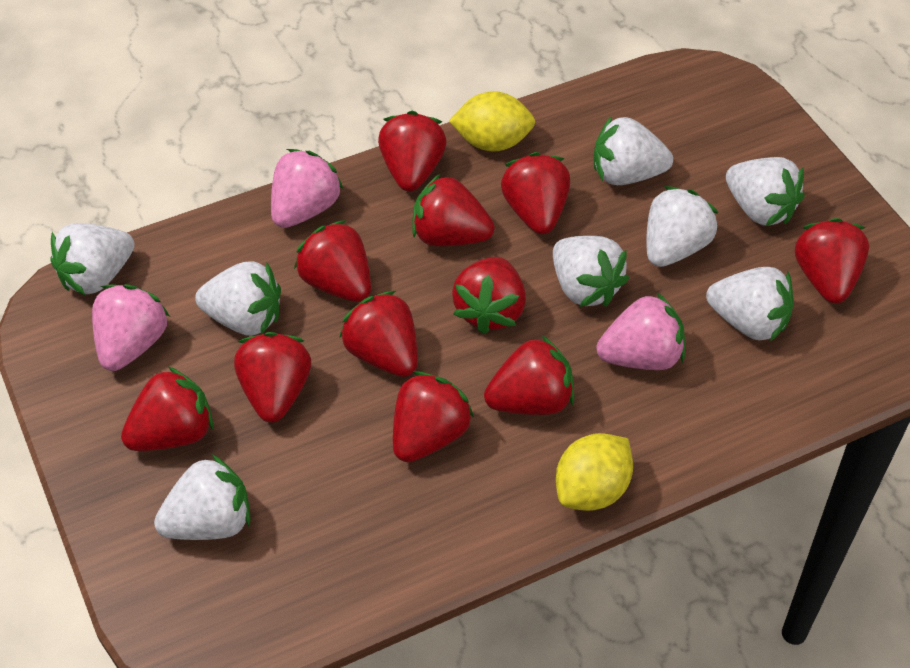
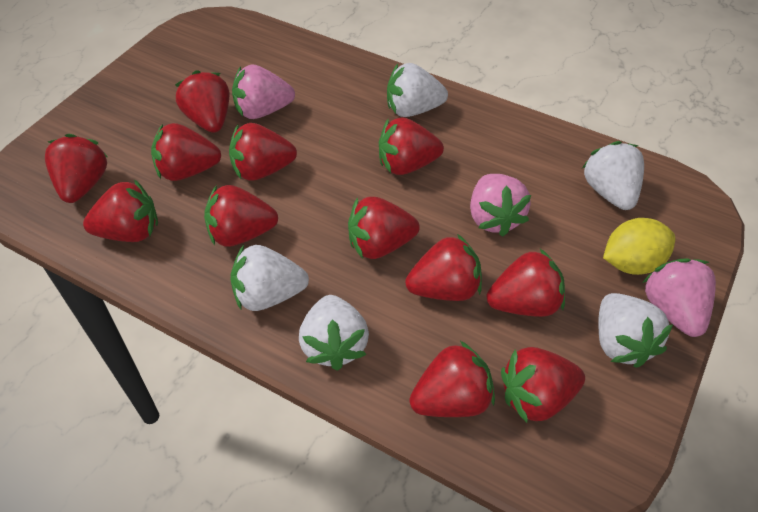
red strawberry: 11 -> 12
white strawberry: 8 -> 5
yellow lemon: 2 -> 1

